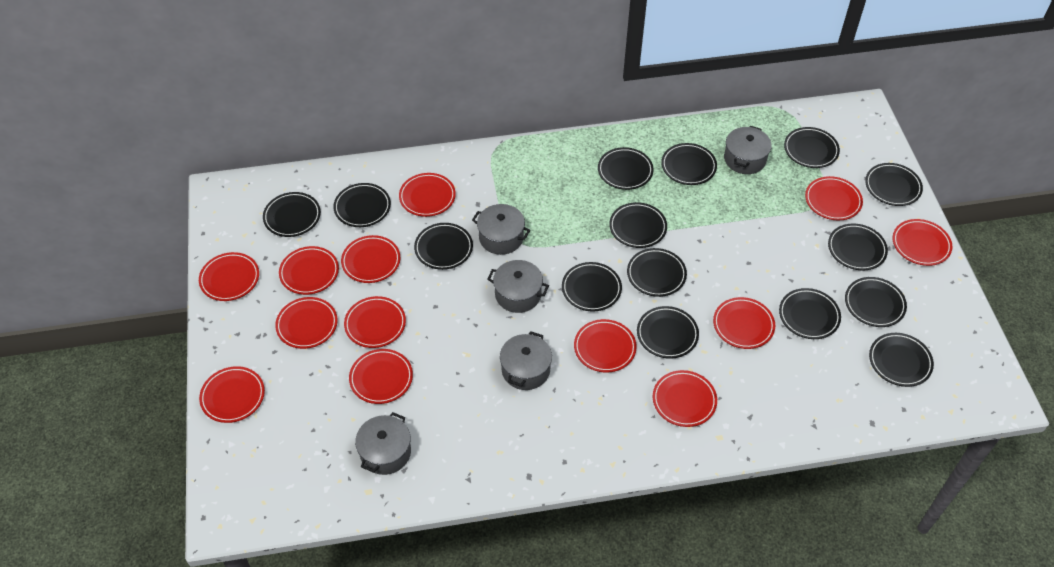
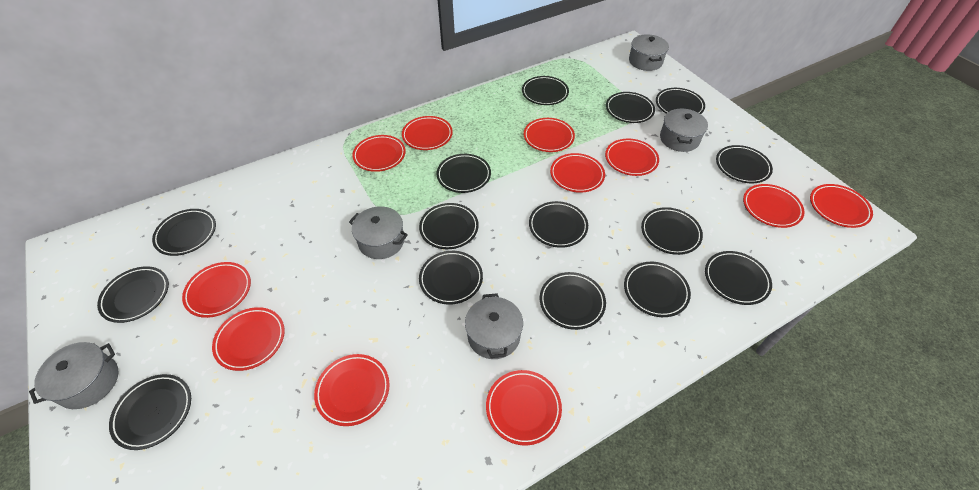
red plate: 13 -> 11

